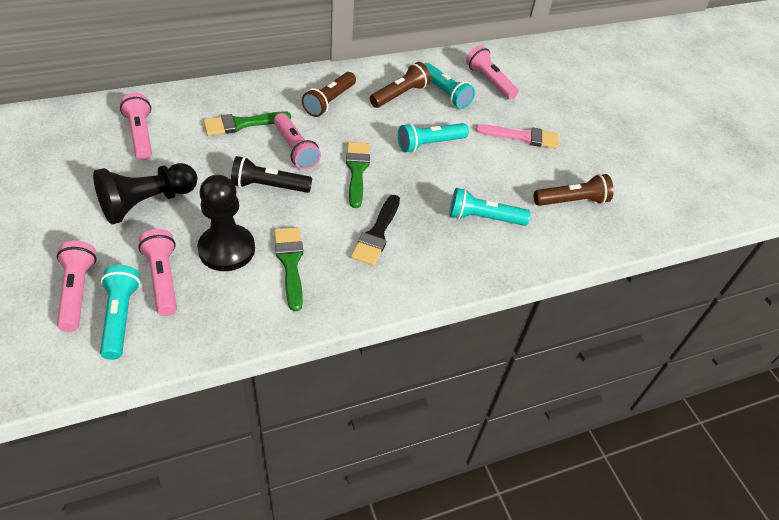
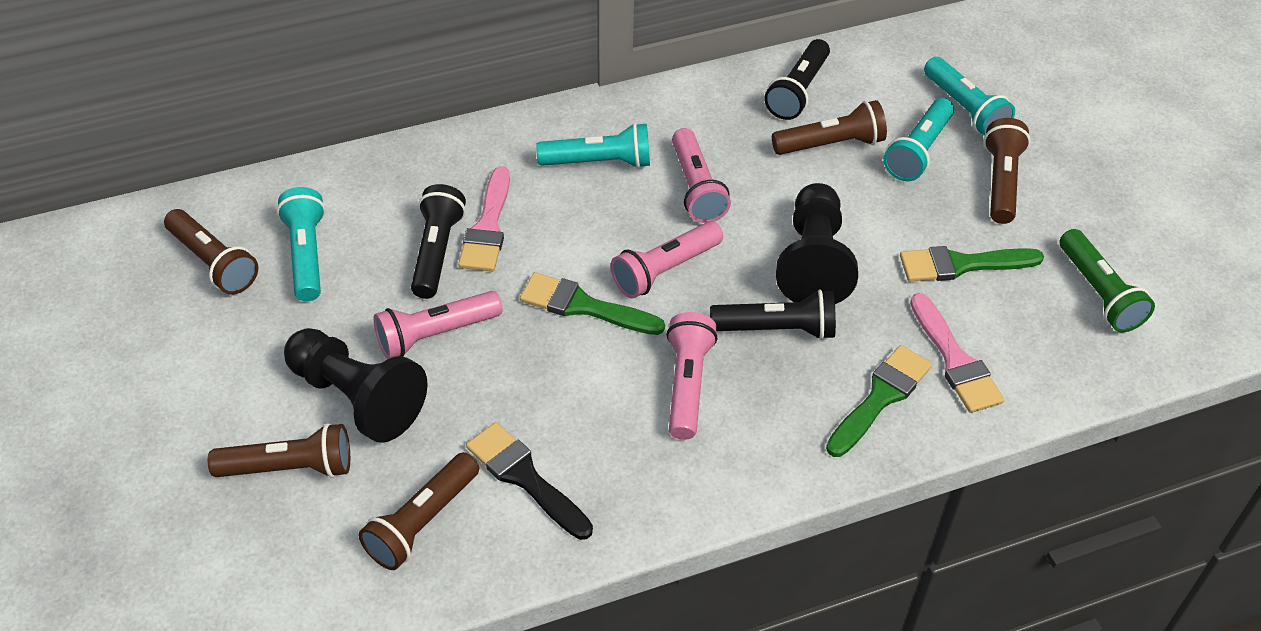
black flashlight: 1 -> 3
brown flashlight: 3 -> 5
green flashlight: 0 -> 1
pink brush: 1 -> 2
pink flashlight: 5 -> 4

